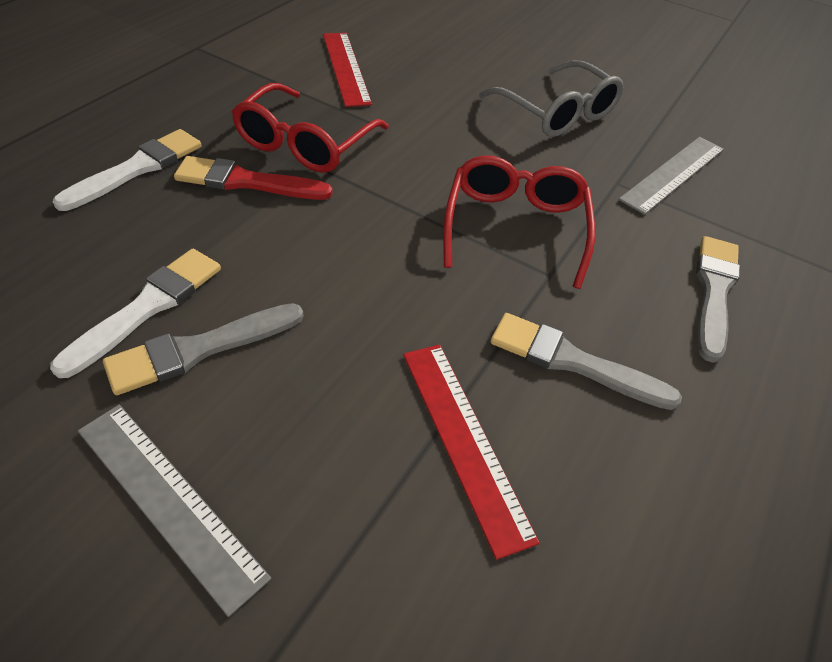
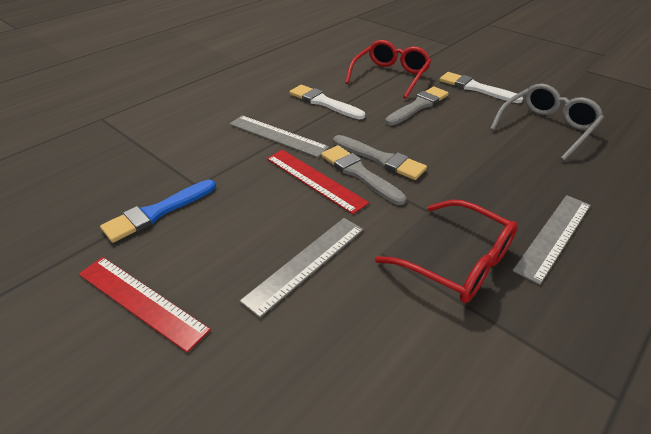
blue brush: 0 -> 1
grey ruler: 2 -> 3
red brush: 1 -> 0

